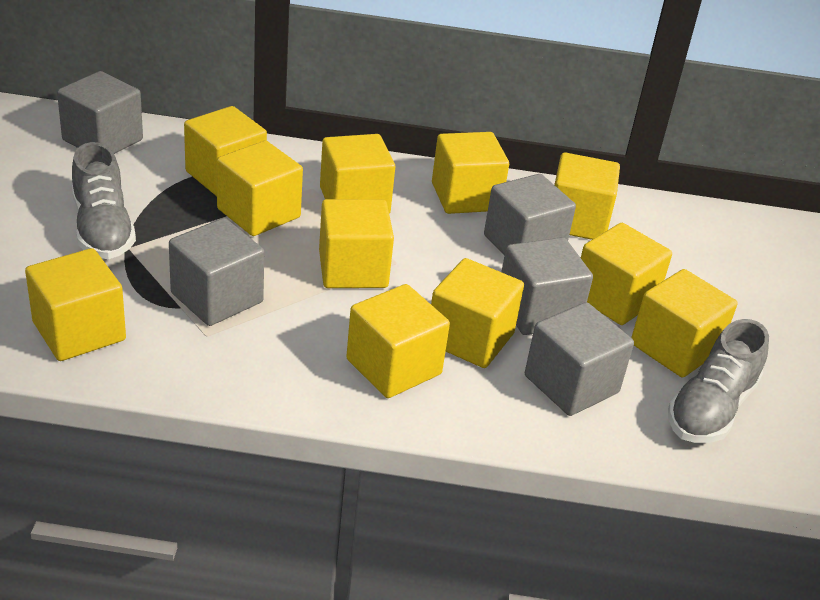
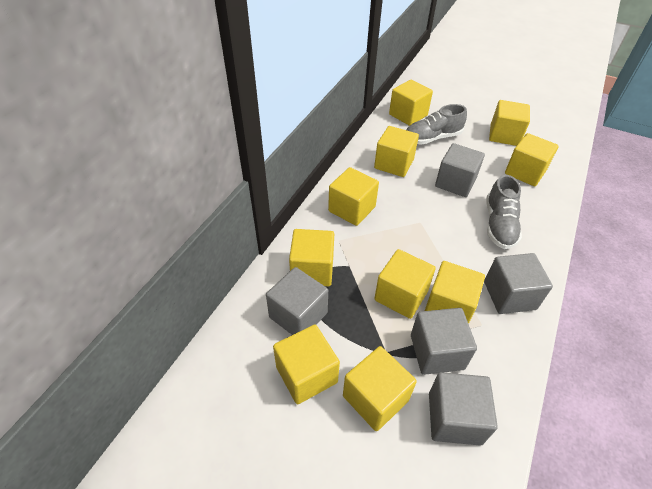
yellow cube: 11 -> 10

